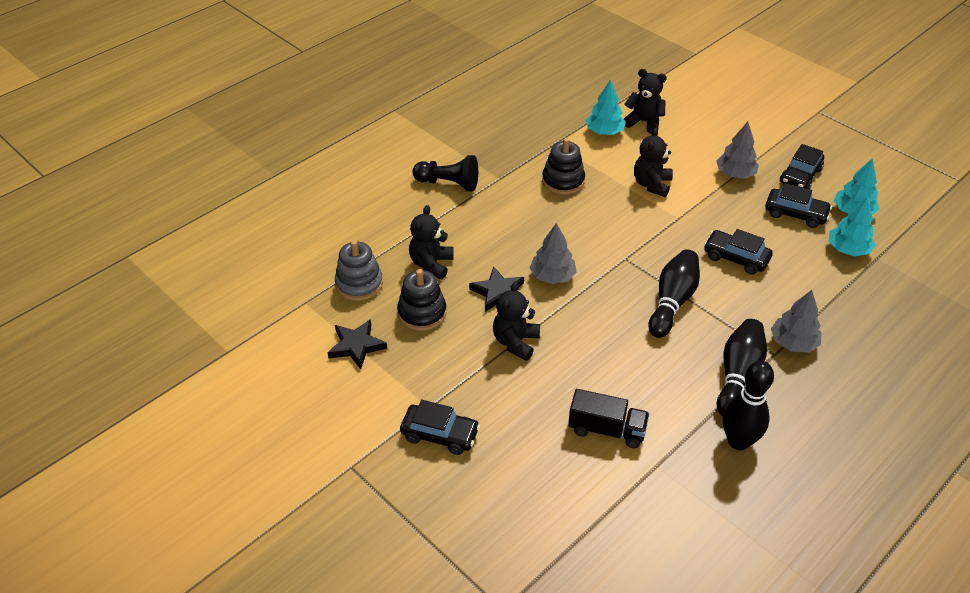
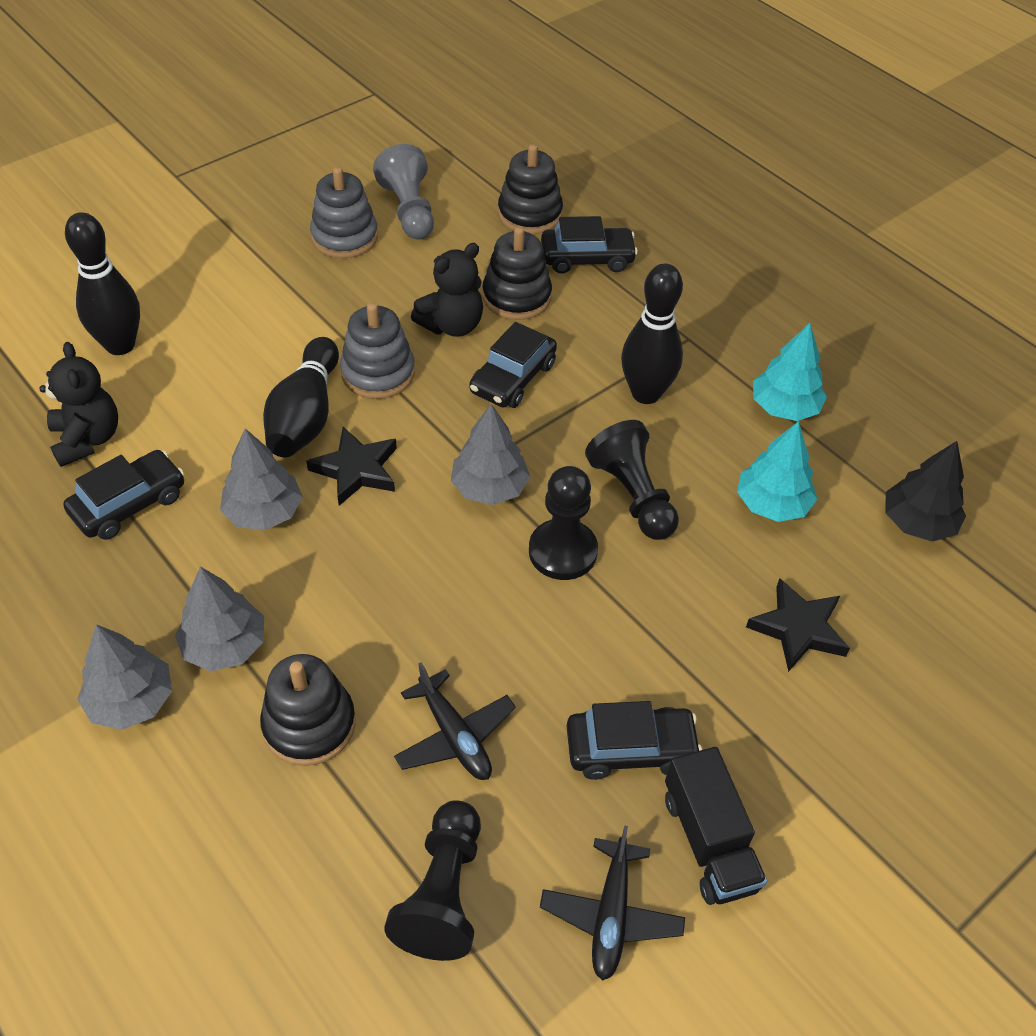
black pawn: 1 -> 3
black plane: 0 -> 2
black stacking toy: 2 -> 3
black teddy bear: 4 -> 2
black tree: 0 -> 1
grey pawn: 0 -> 1
grey stacking toy: 1 -> 2
grey tree: 3 -> 4
turquoise tree: 3 -> 2

